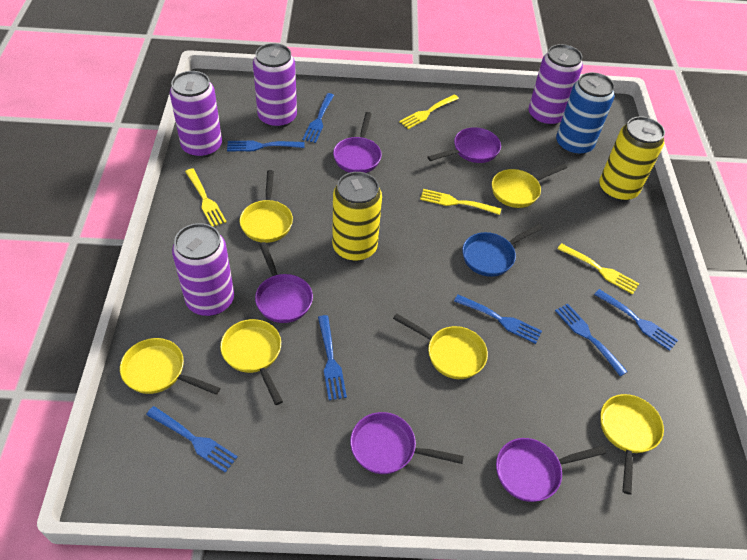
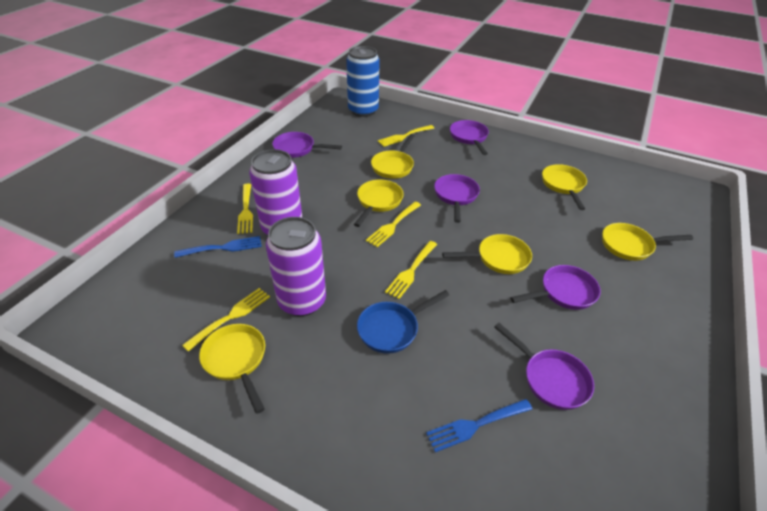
blue fork: 7 -> 2
purple can: 4 -> 2
yellow can: 2 -> 0
yellow fork: 4 -> 5

